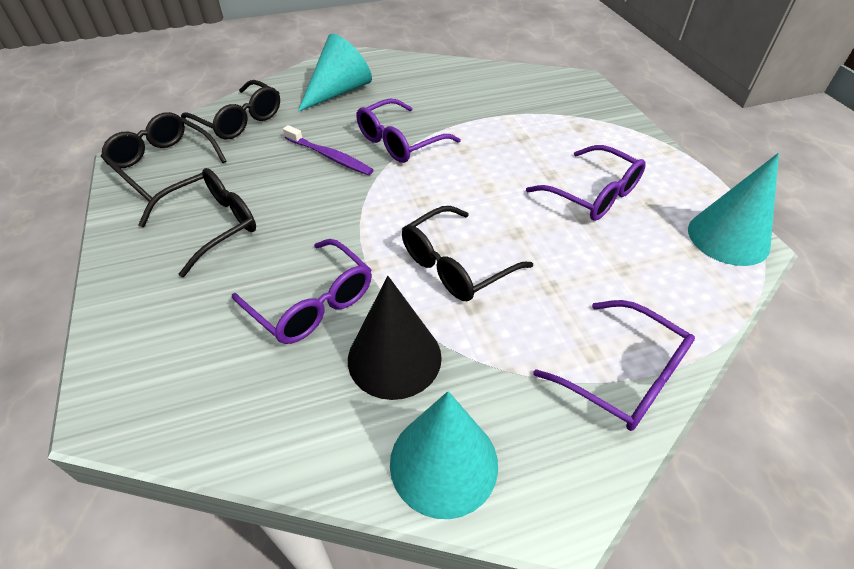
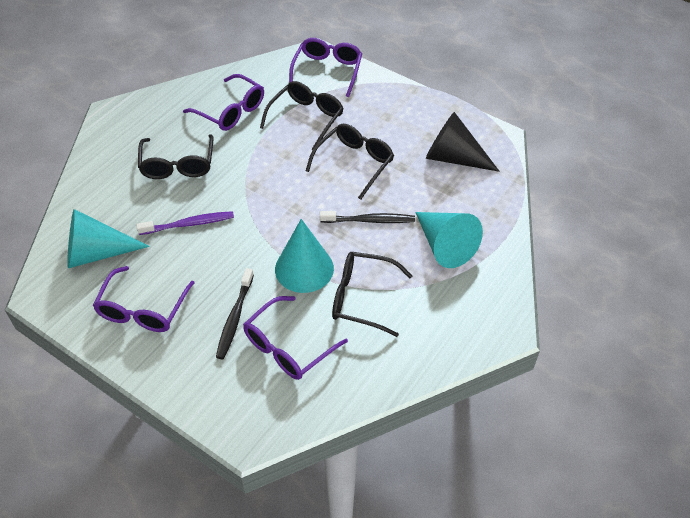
black toothbrush: 0 -> 2

